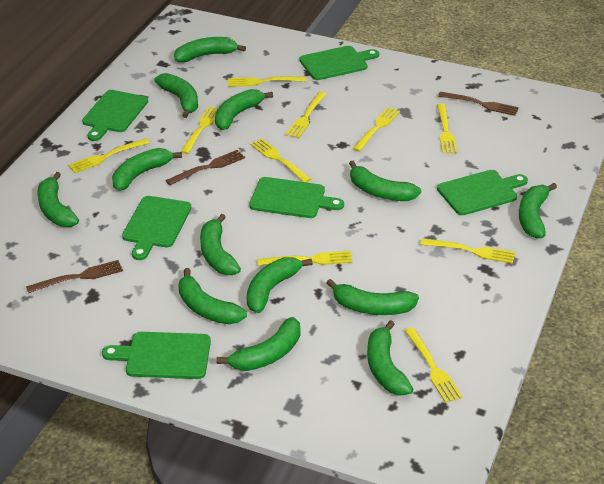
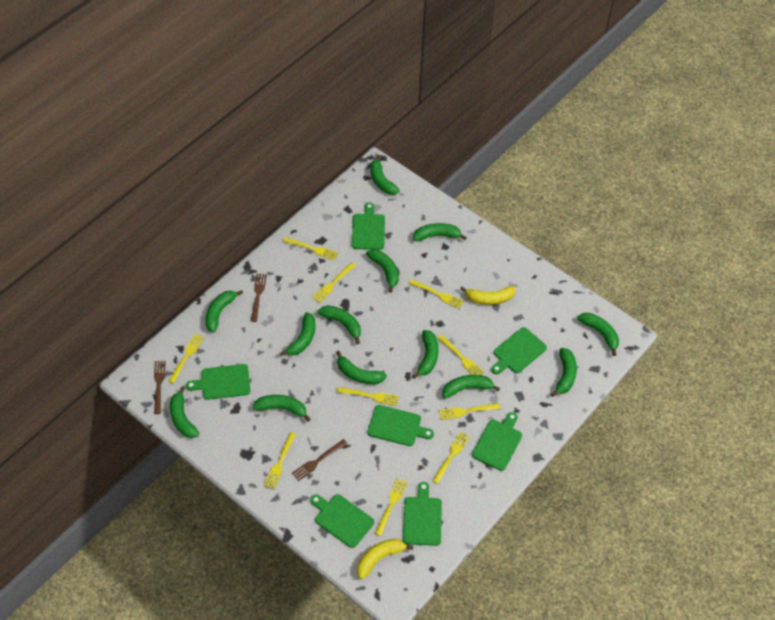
green cutting board: 6 -> 7
yellow banana: 0 -> 2

